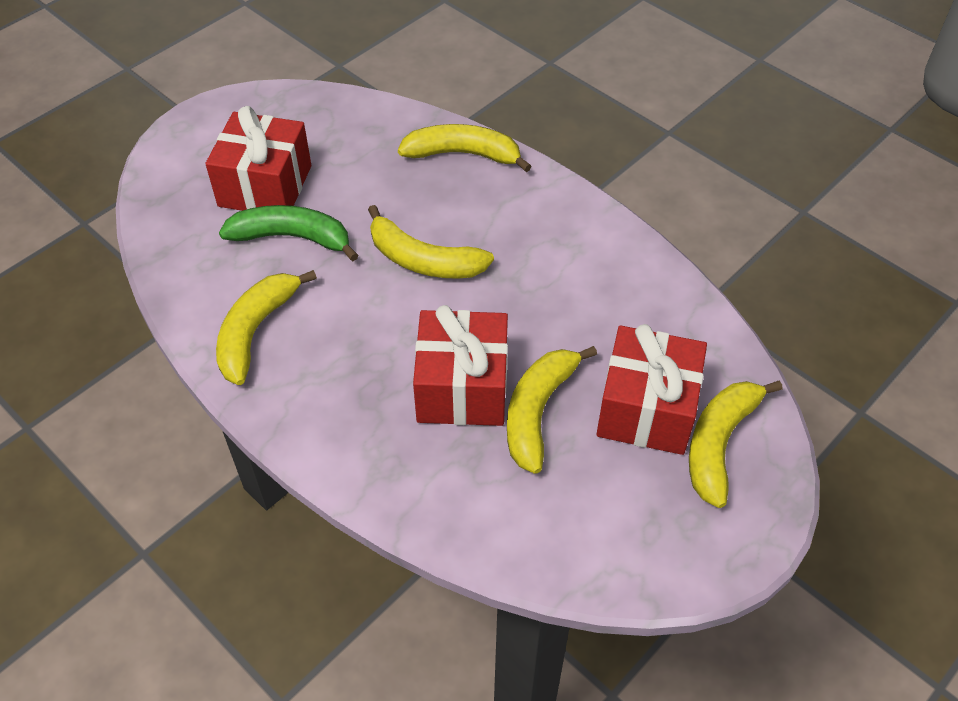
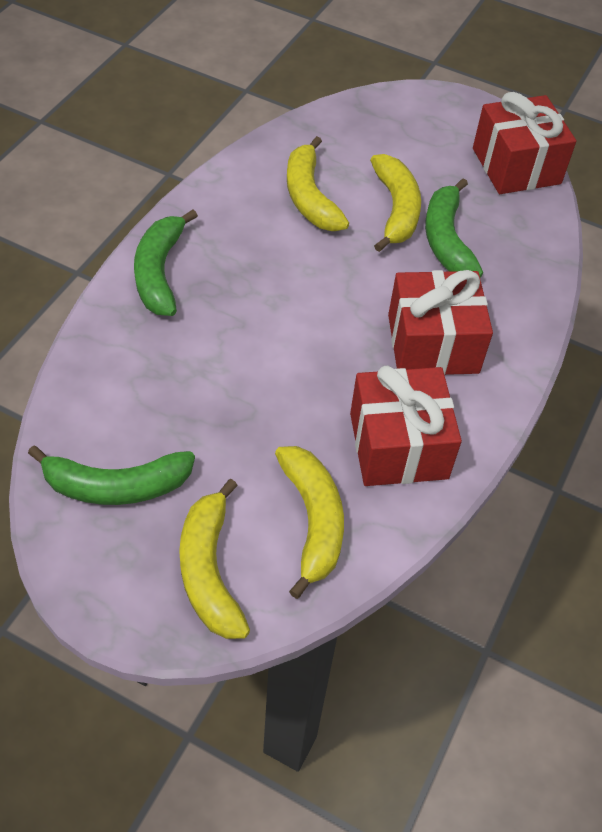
green banana: 1 -> 3
yellow banana: 5 -> 4

